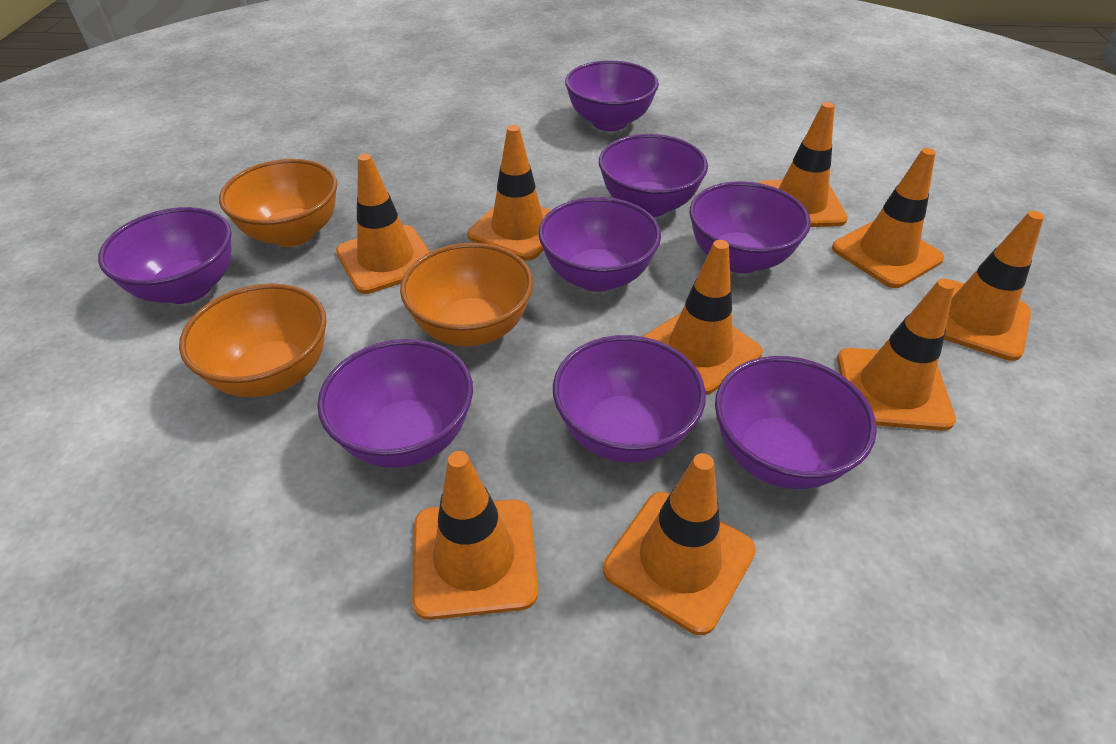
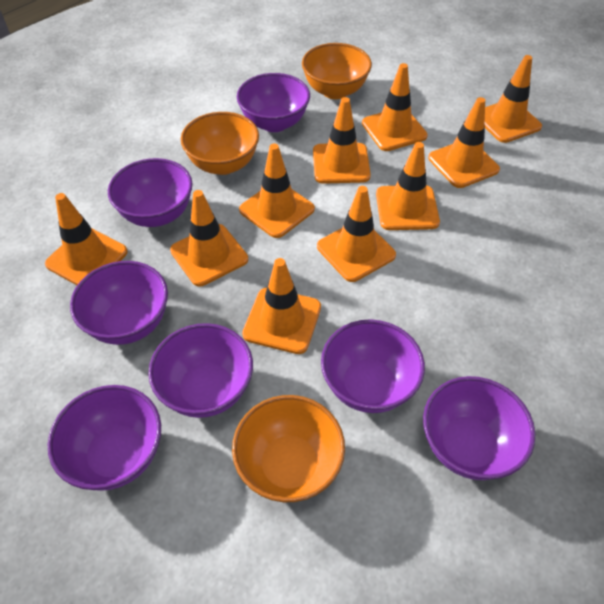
orange traffic cone: 9 -> 10
purple bowl: 8 -> 7

